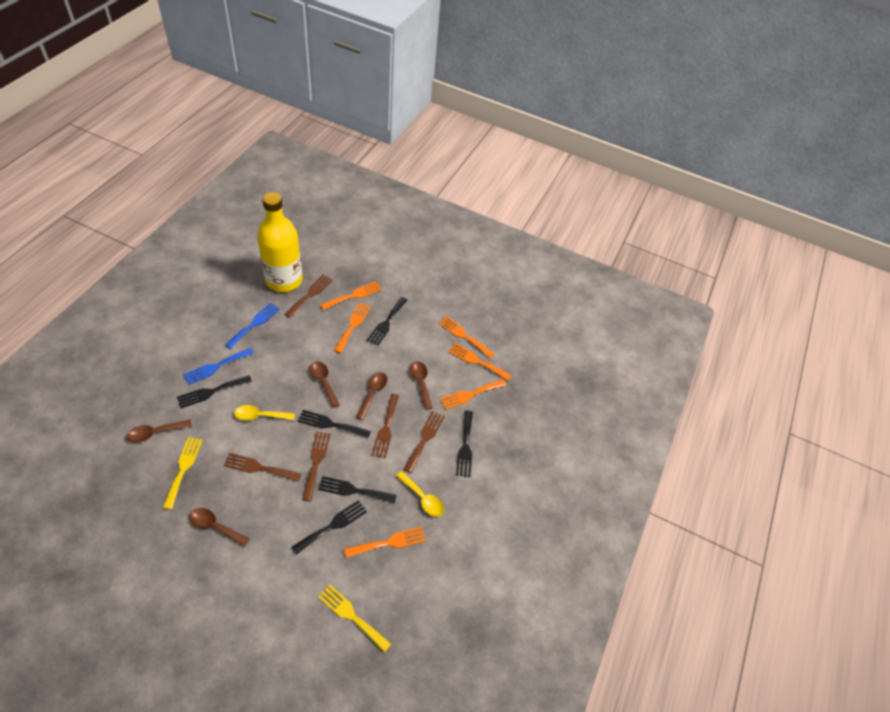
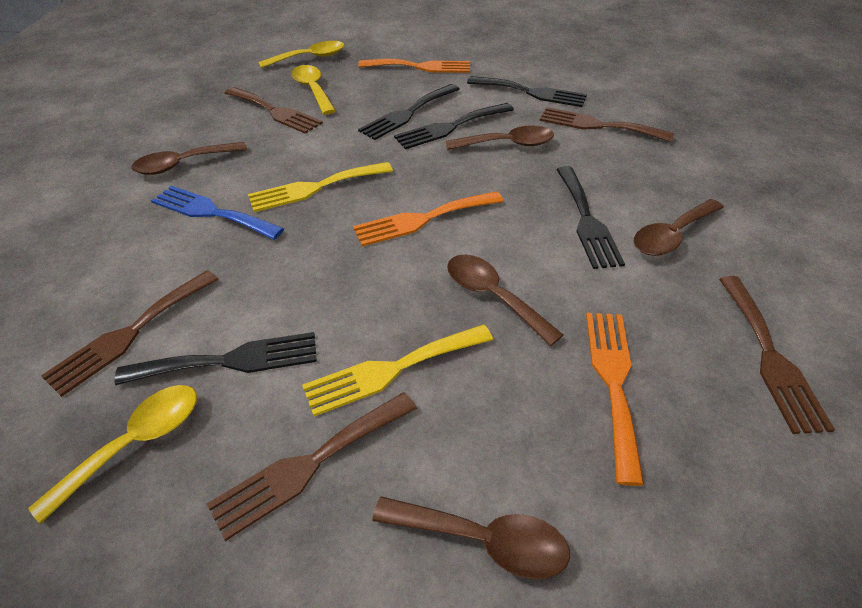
black fork: 6 -> 5
blue fork: 2 -> 1
orange fork: 6 -> 3
yellow bottle: 1 -> 0
yellow spoon: 2 -> 3

